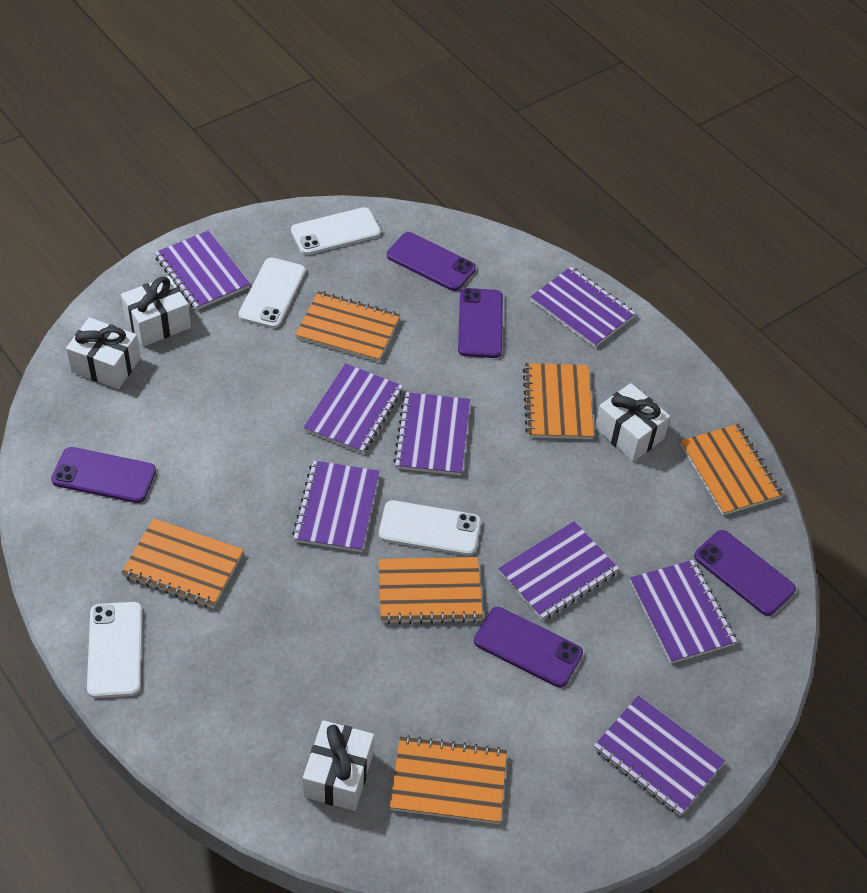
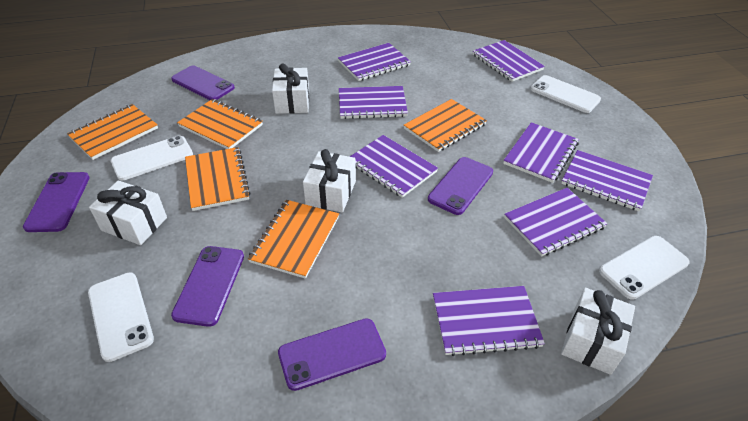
orange notebook: 6 -> 5

